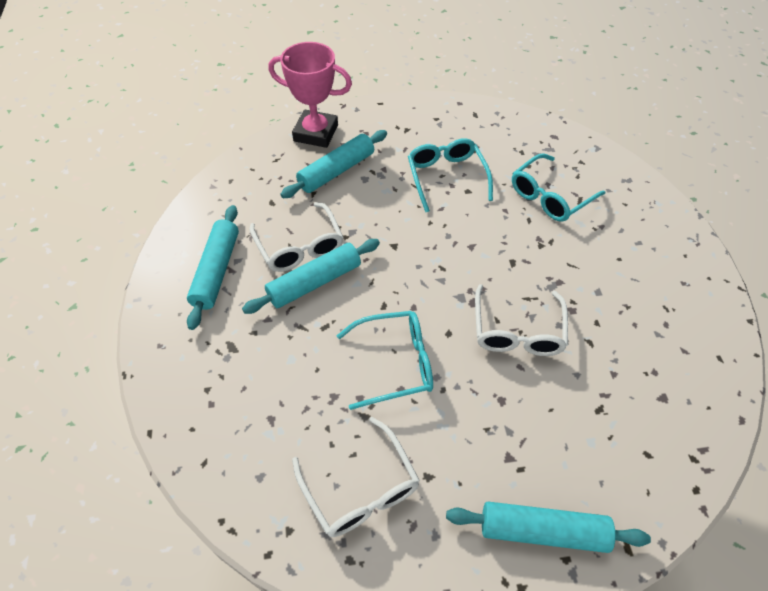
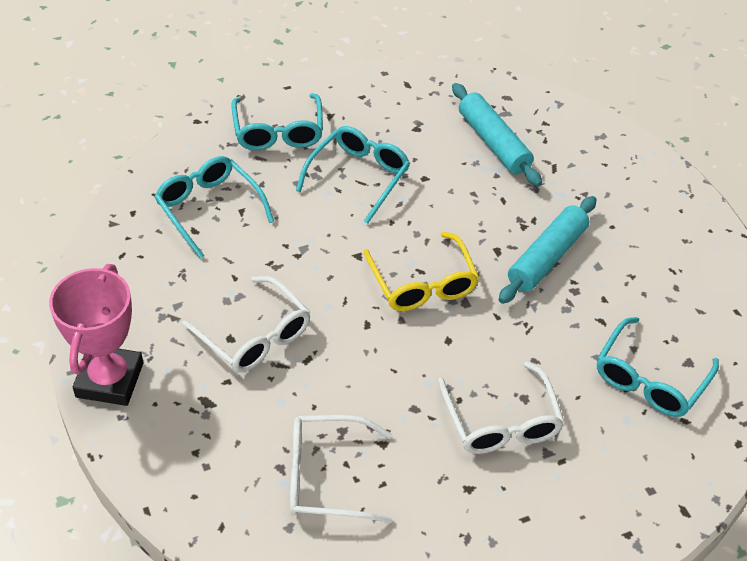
turquoise glasses: 3 -> 4
turquoise rolling pin: 4 -> 2
yellow glasses: 0 -> 1

